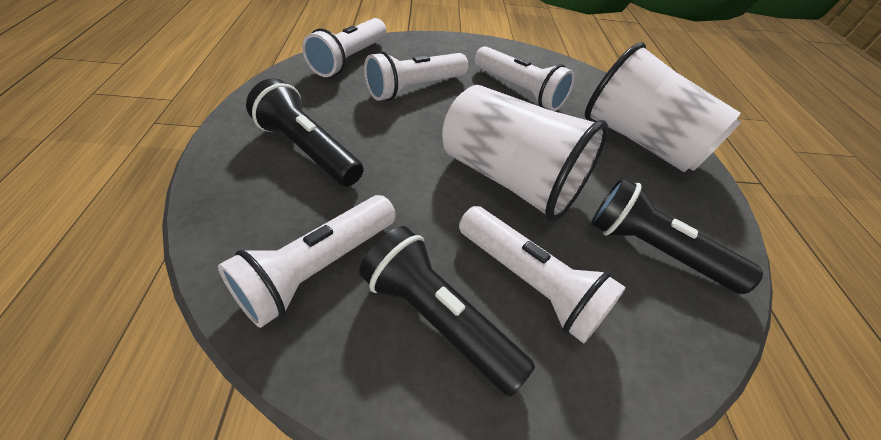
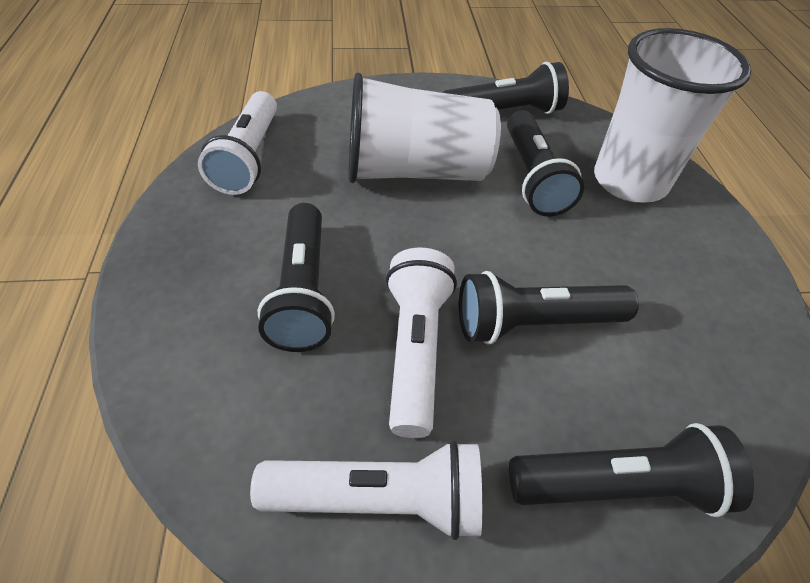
black flashlight: 3 -> 5
white flashlight: 5 -> 3

